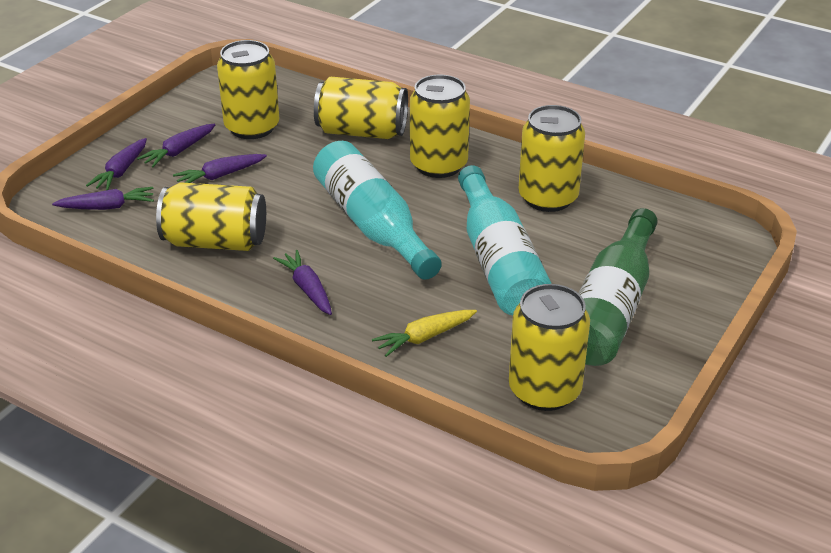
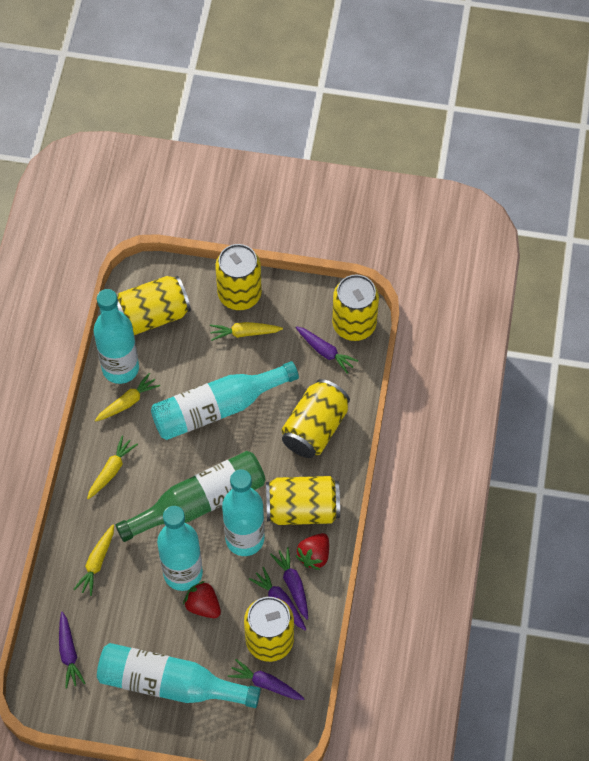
red strawberry: 0 -> 2
turquoise bottle: 2 -> 5
yellow carrot: 1 -> 4

